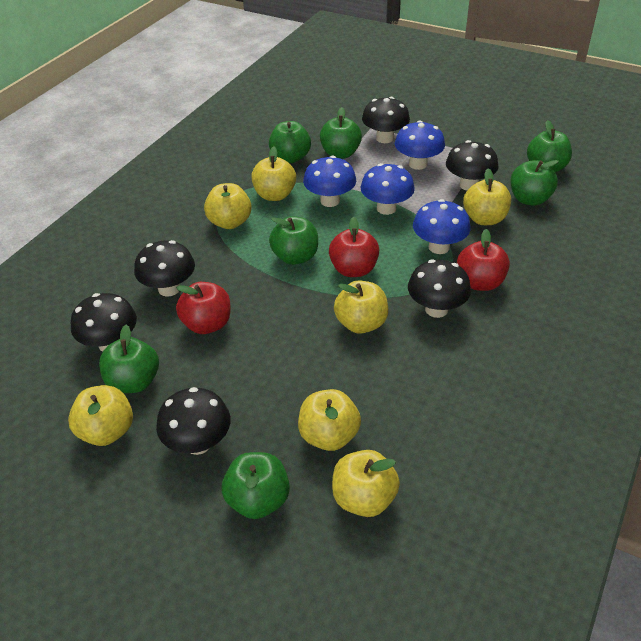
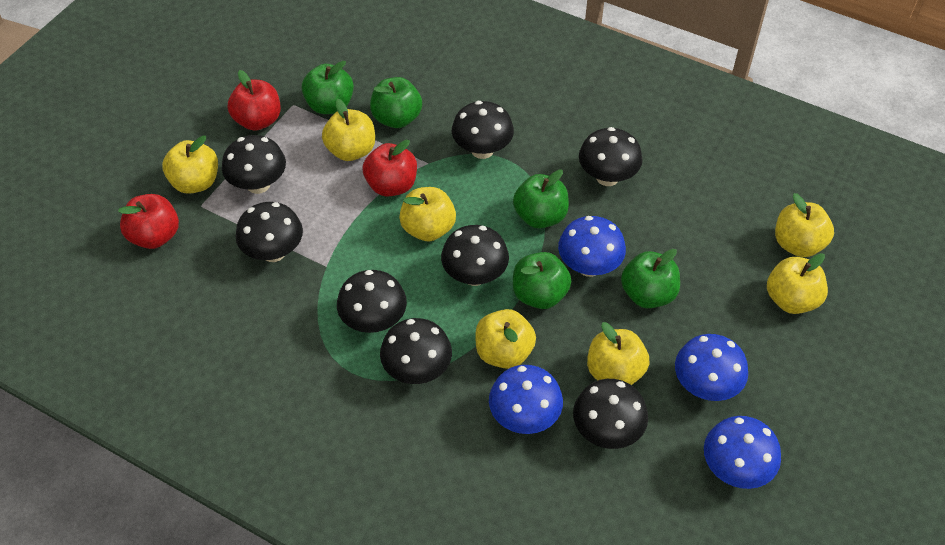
black mushroom: 6 -> 8
green apple: 7 -> 5

